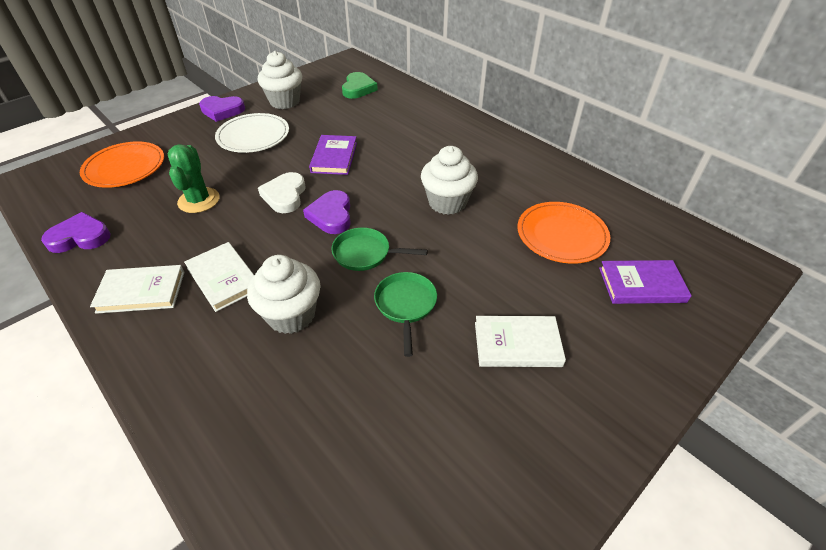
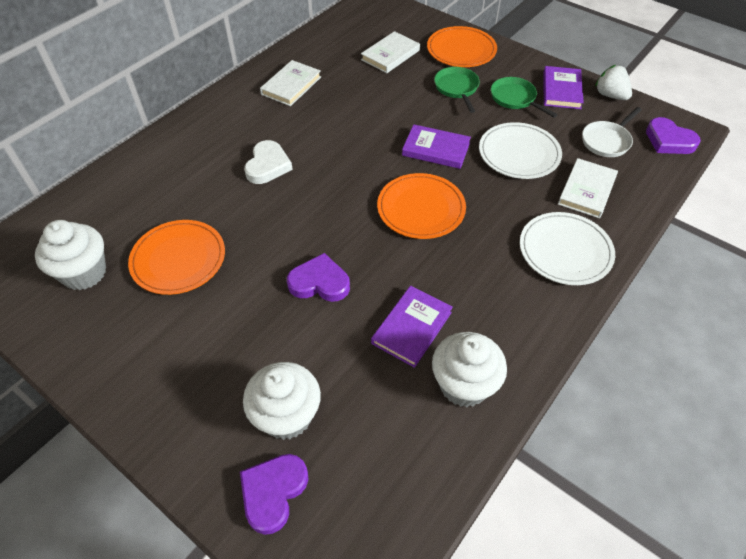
green cactus: 1 -> 0
green heart: 1 -> 0
orange plate: 2 -> 3
purple book: 2 -> 3
white pan: 0 -> 1
white plate: 1 -> 2
white strawberry: 0 -> 1

